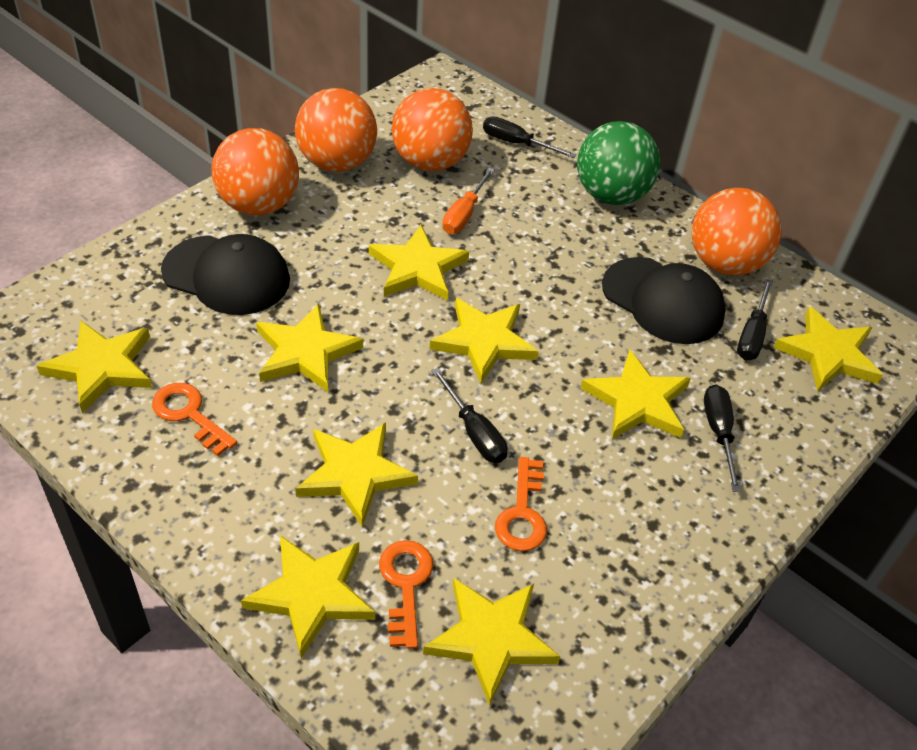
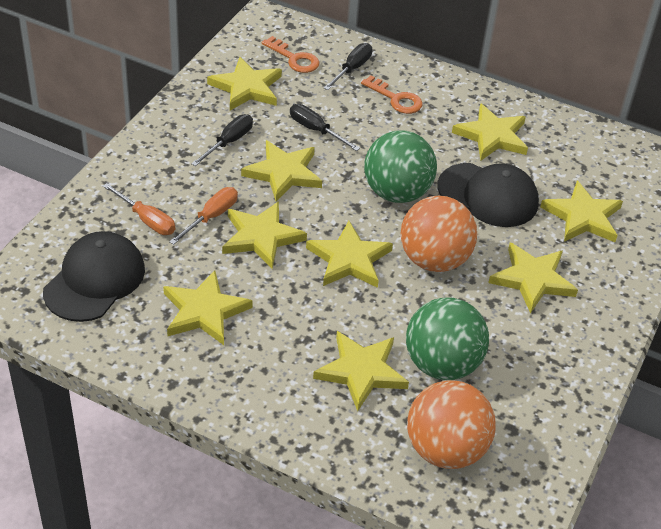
black screwdriver: 4 -> 3
green ball: 1 -> 2
orange ball: 4 -> 2
orange key: 3 -> 2
orange screwdriver: 1 -> 2

